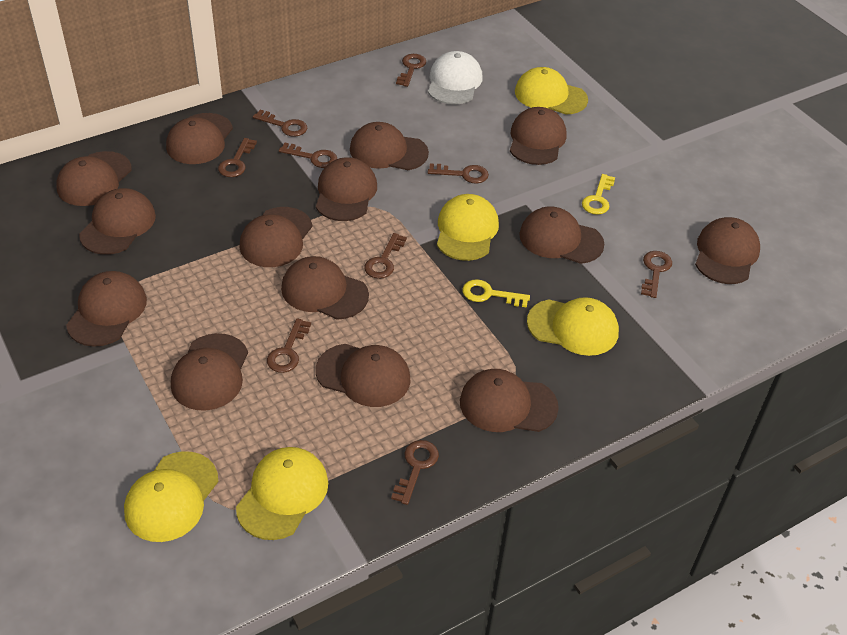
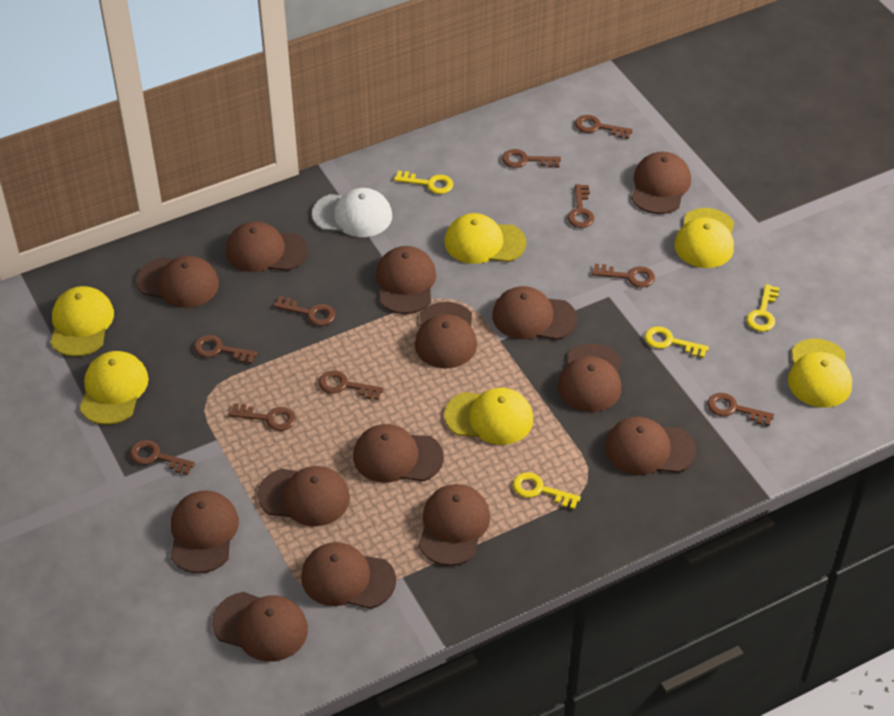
brown key: 9 -> 10
yellow cap: 5 -> 6
yellow key: 2 -> 4

